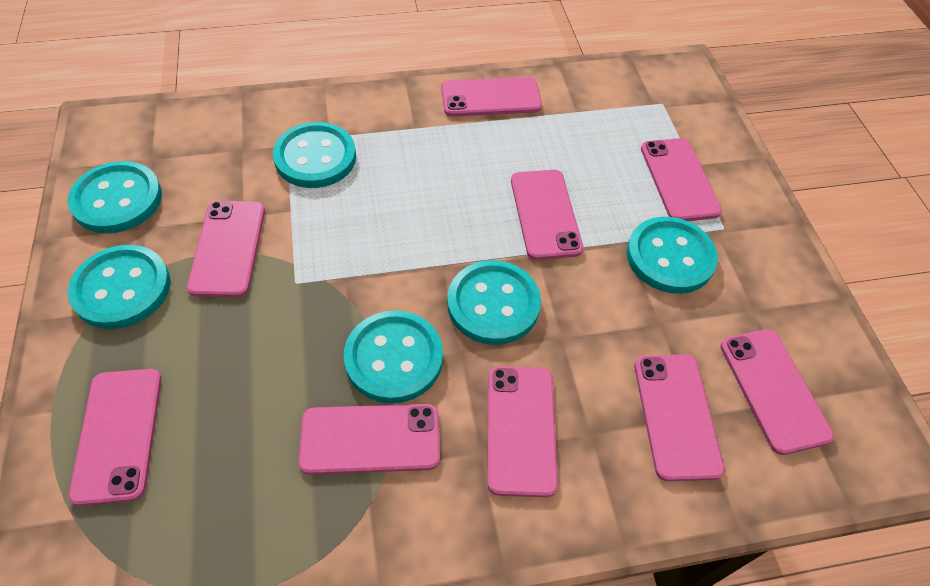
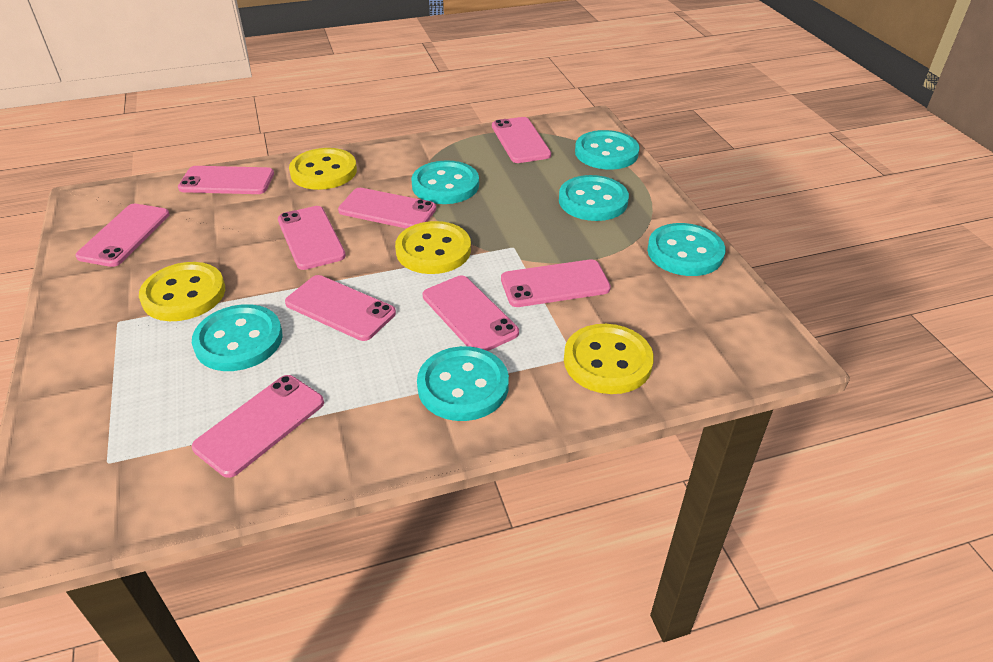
yellow button: 0 -> 4

